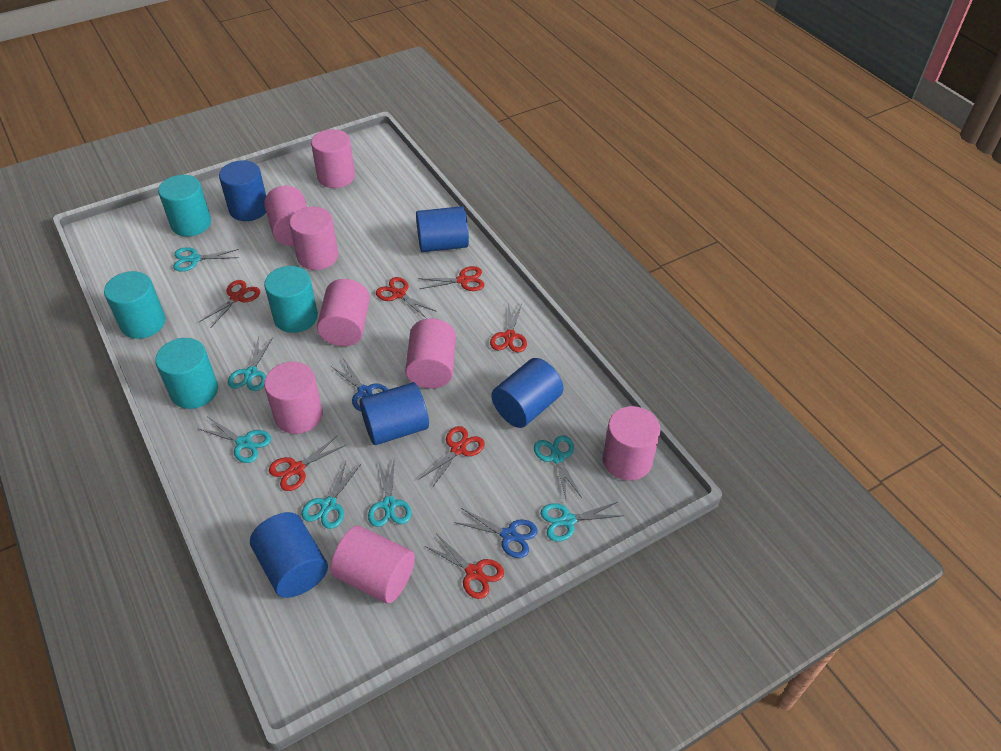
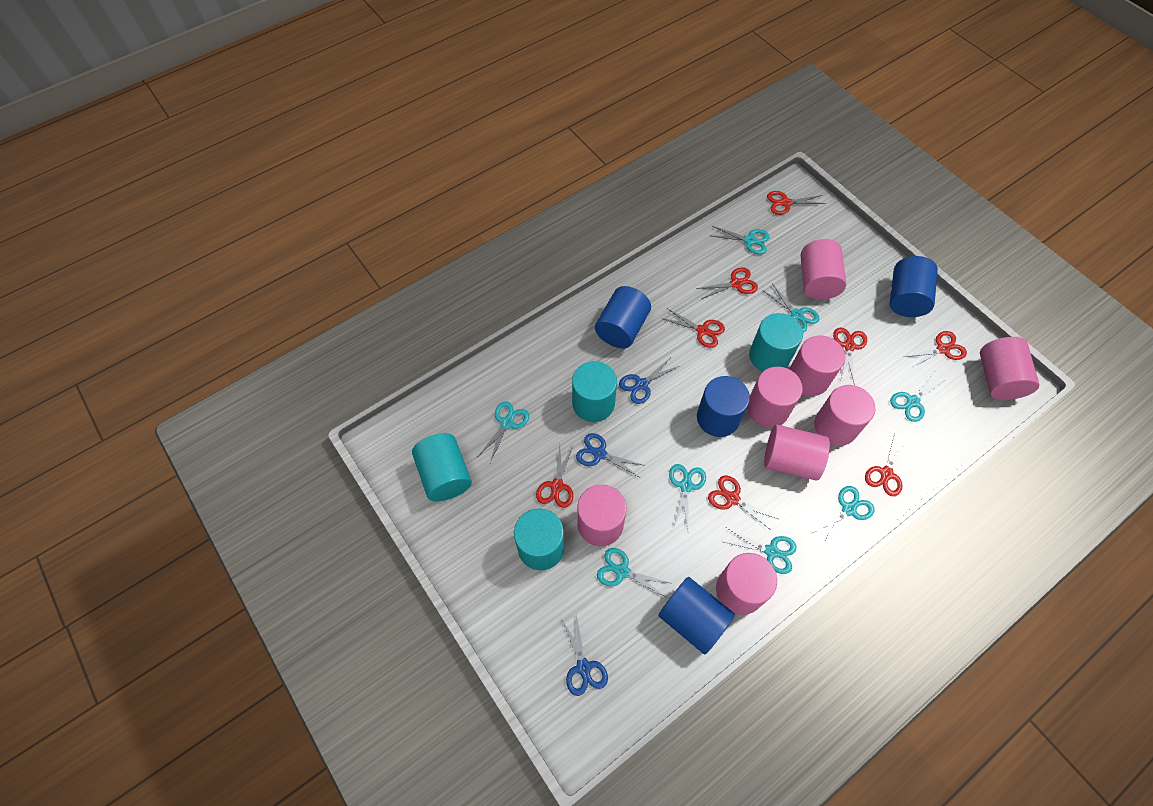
blue cylinder: 5 -> 4
blue scissors: 2 -> 3
red scissors: 7 -> 8
turquoise scissors: 7 -> 8

